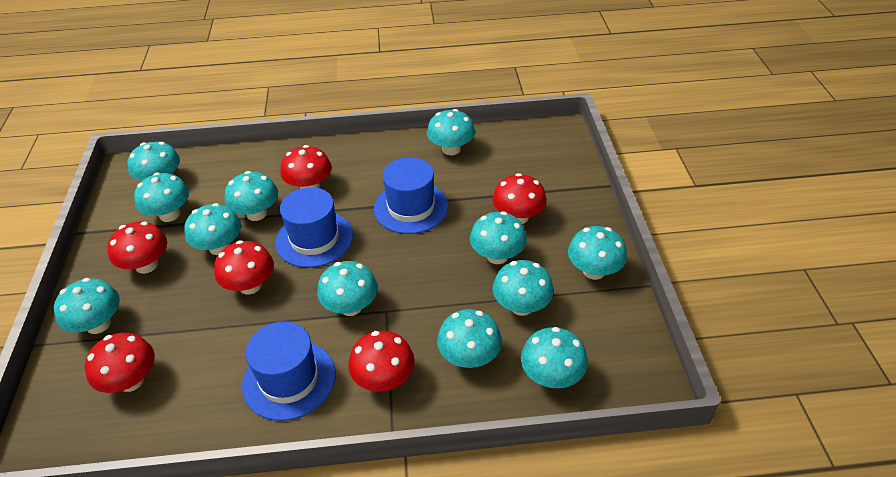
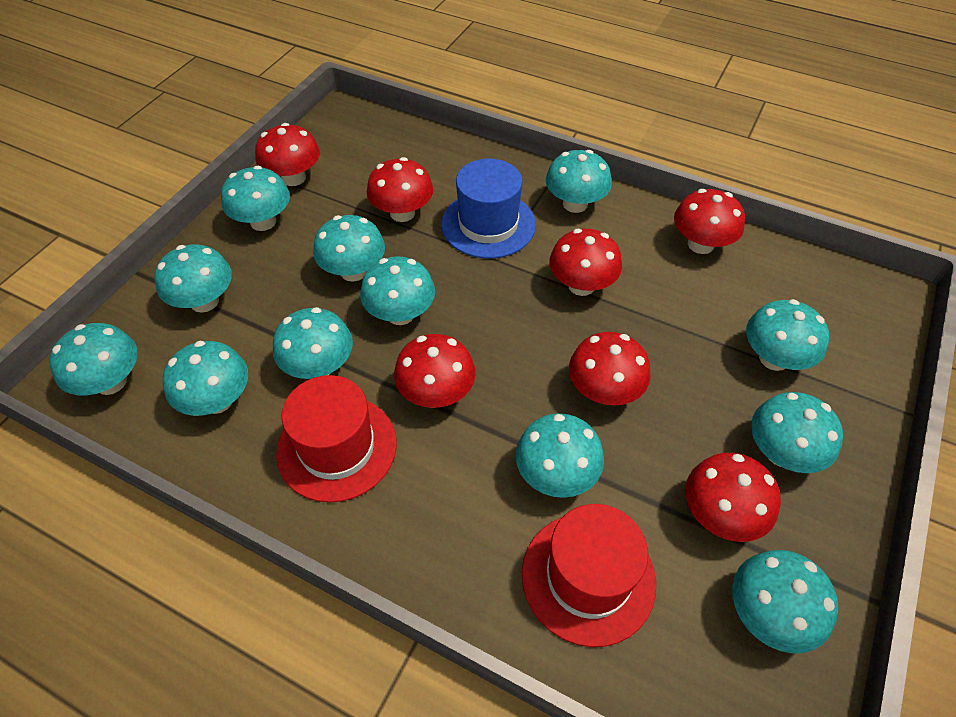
blue hat: 3 -> 1
red hat: 0 -> 2
red mushroom: 6 -> 7

